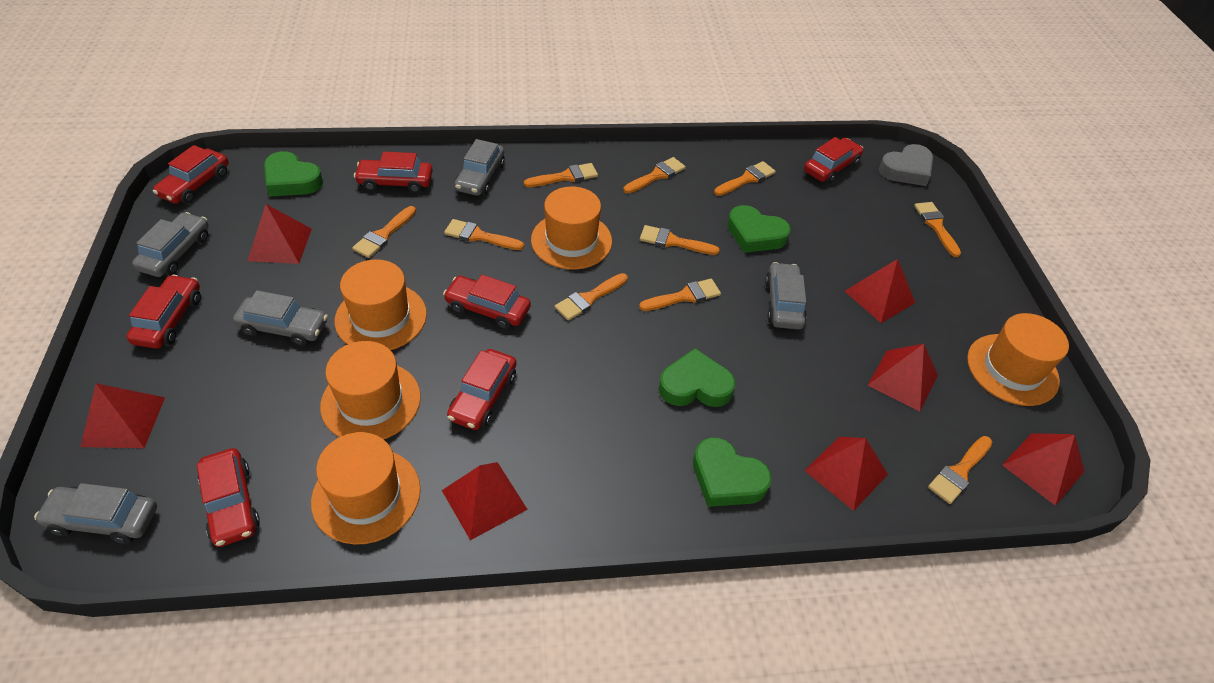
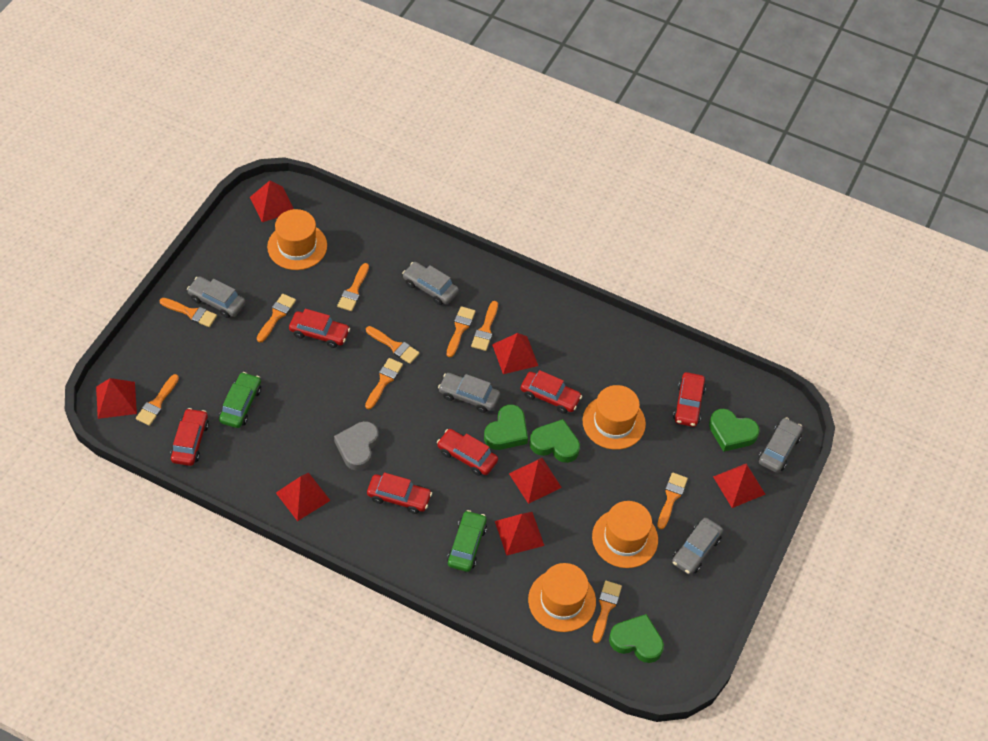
green car: 0 -> 2
orange hat: 5 -> 4
red car: 7 -> 6

